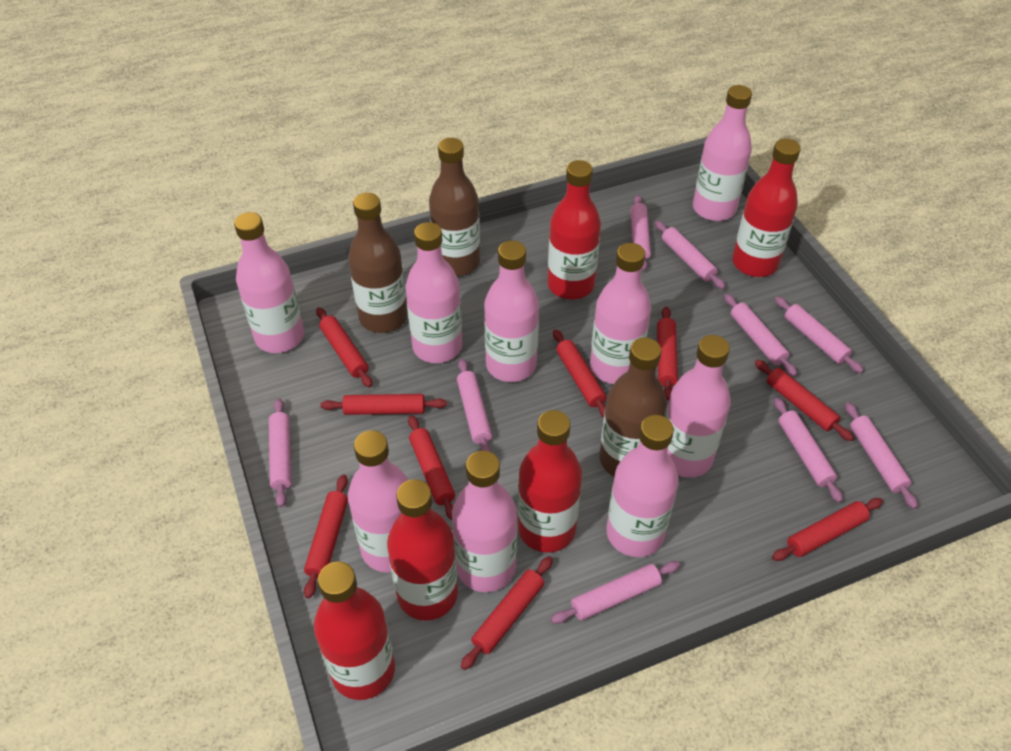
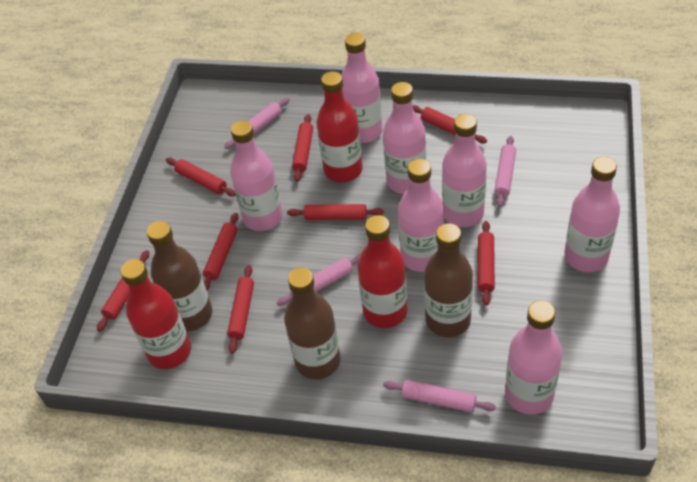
pink bottle: 9 -> 7
pink rolling pin: 9 -> 4
red bottle: 5 -> 3
red rolling pin: 9 -> 8

